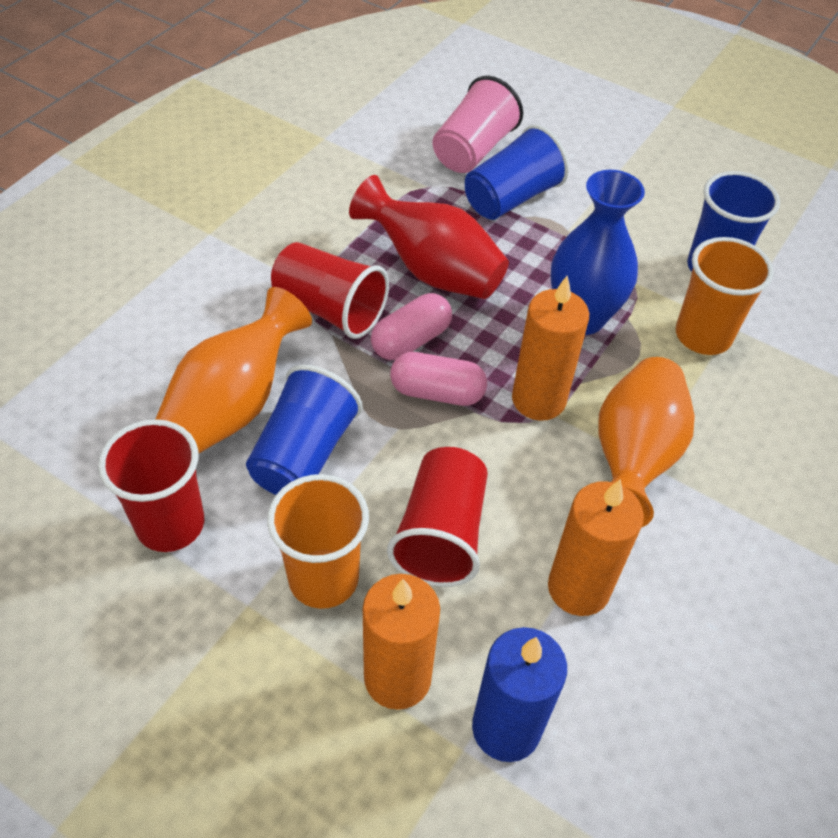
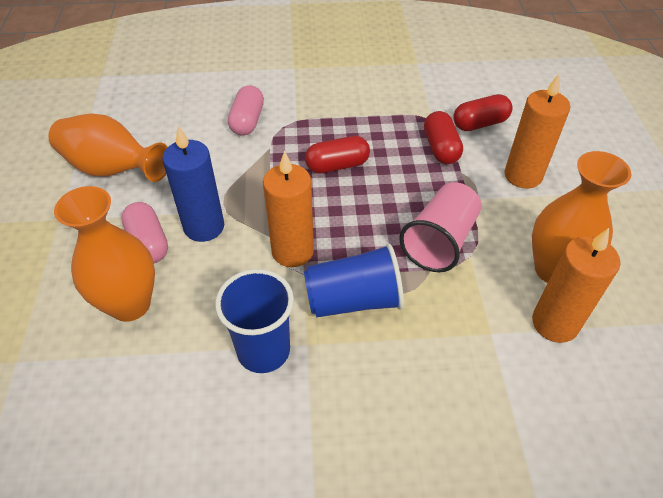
blue cup: 3 -> 2
blue vase: 1 -> 0
orange cup: 2 -> 0
orange vase: 2 -> 3
red capsule: 0 -> 3
red cup: 3 -> 0
red vase: 1 -> 0

